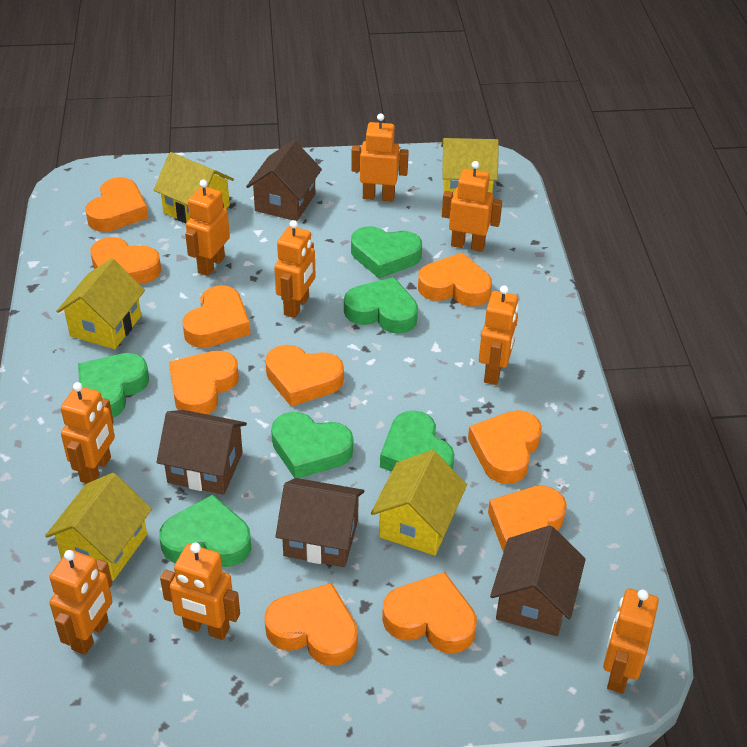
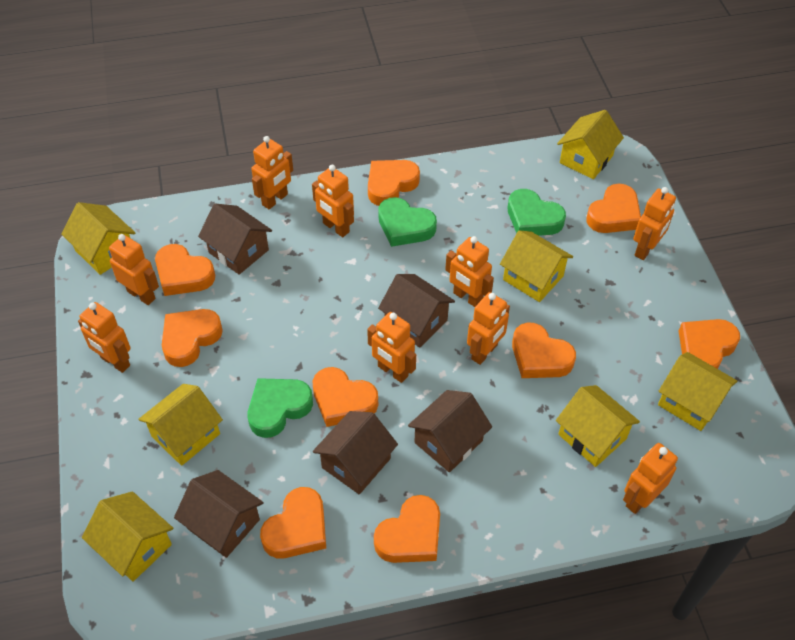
brown house: 4 -> 5
green heart: 6 -> 3
orange heart: 10 -> 9
yellow house: 5 -> 7

